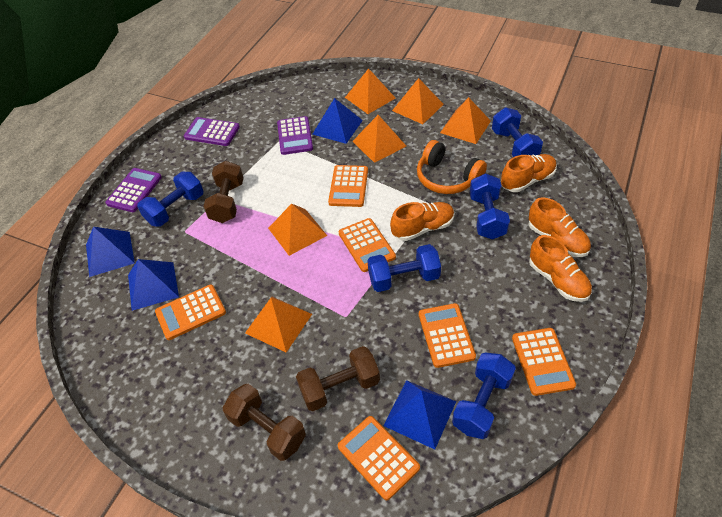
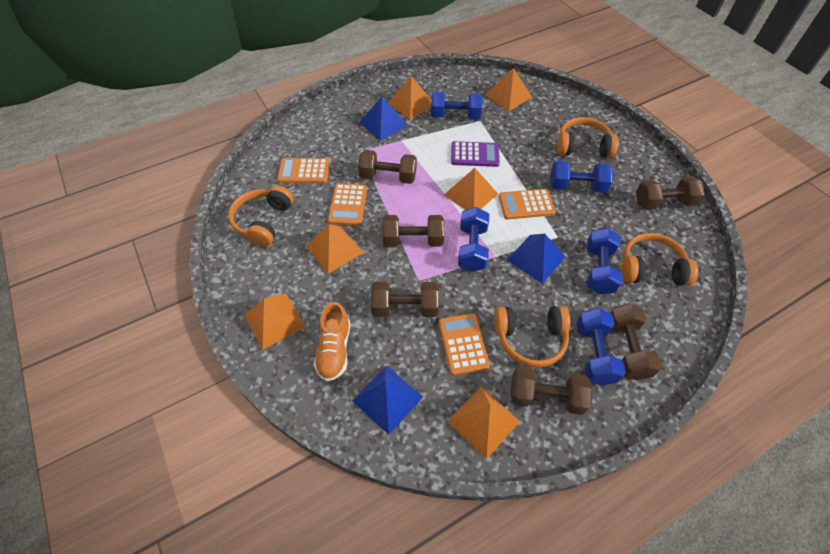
blue pyramid: 4 -> 3
brown dumbbell: 3 -> 6
orange calculator: 6 -> 4
orange headphones: 1 -> 4
orange shoe: 4 -> 1
purple calculator: 3 -> 1

